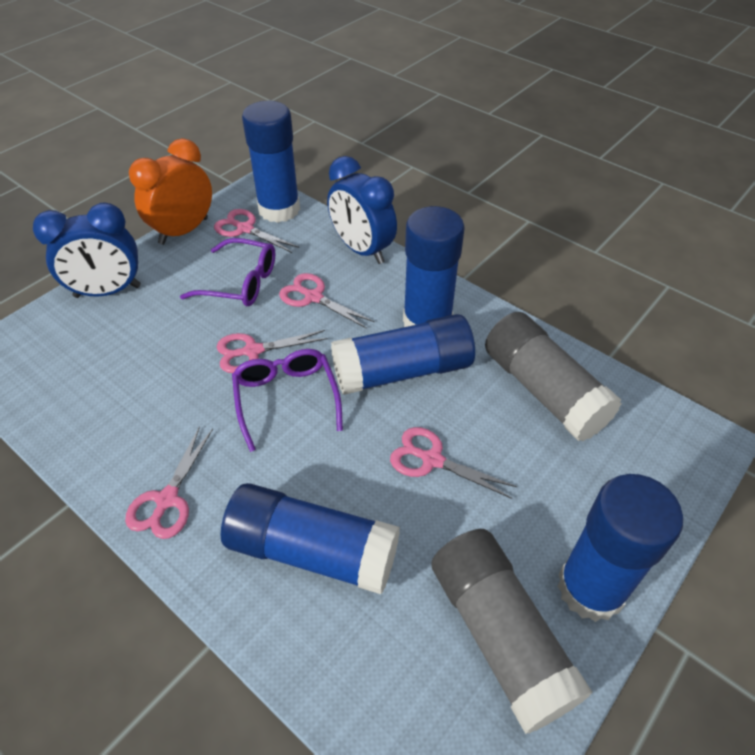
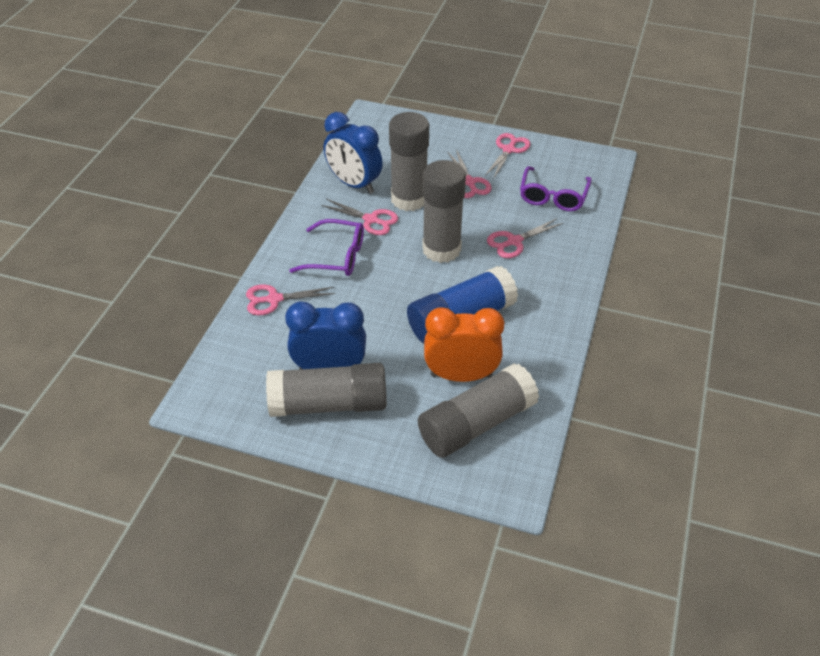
blue glue stick: 5 -> 1
grey glue stick: 2 -> 4

